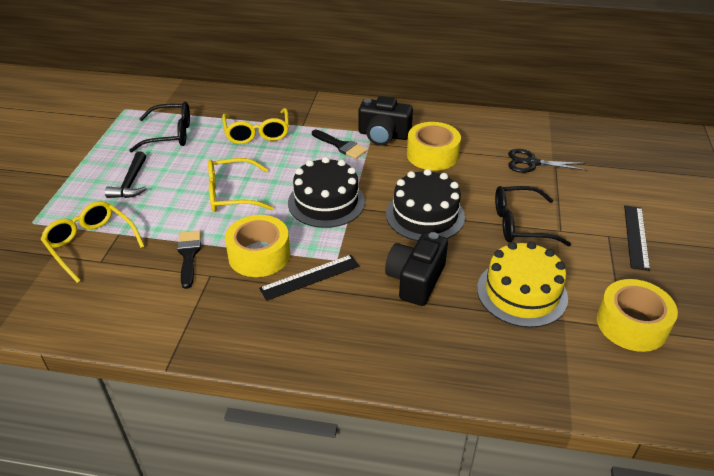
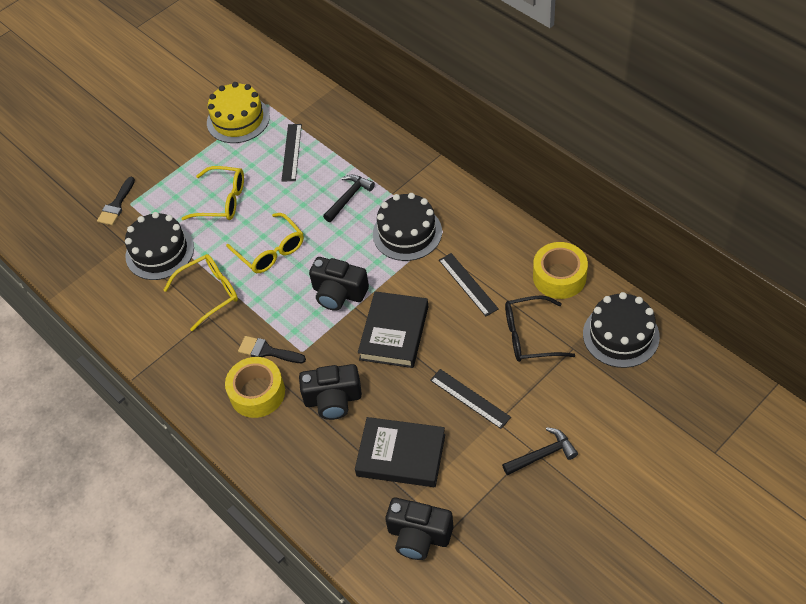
black book: 0 -> 2
black cake: 2 -> 3
black camera: 2 -> 3
black glasses: 2 -> 1
black hammer: 1 -> 2
black ruler: 2 -> 3
black scissors: 1 -> 0
yellow tape: 3 -> 2

